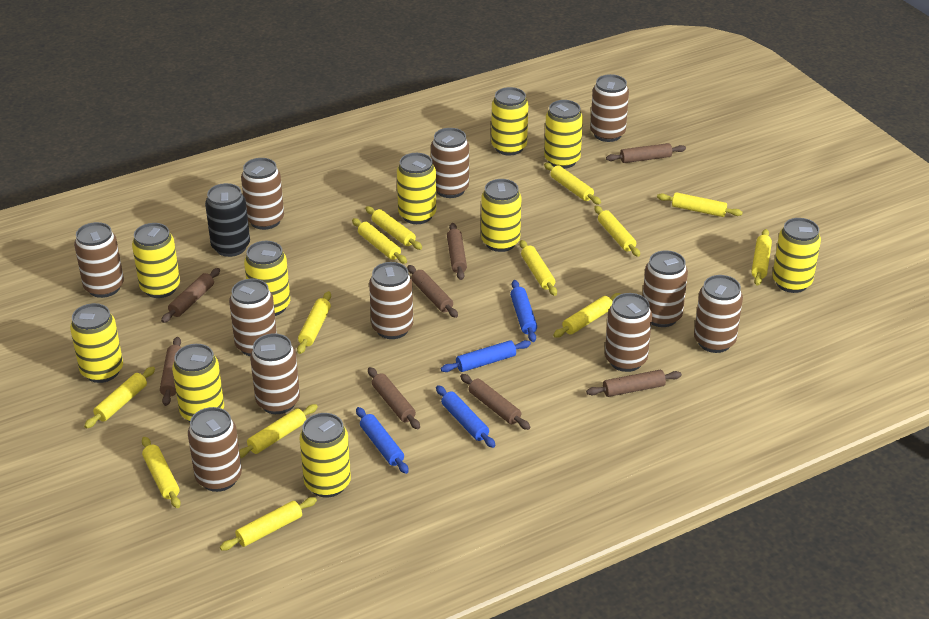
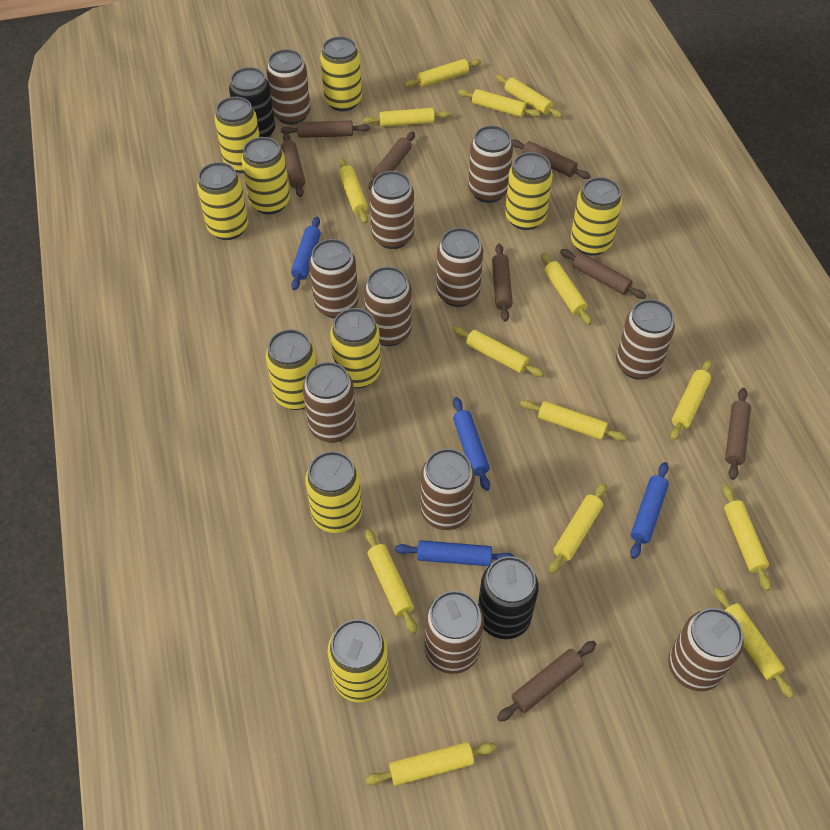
black can: 1 -> 2
yellow rolling pin: 13 -> 14

